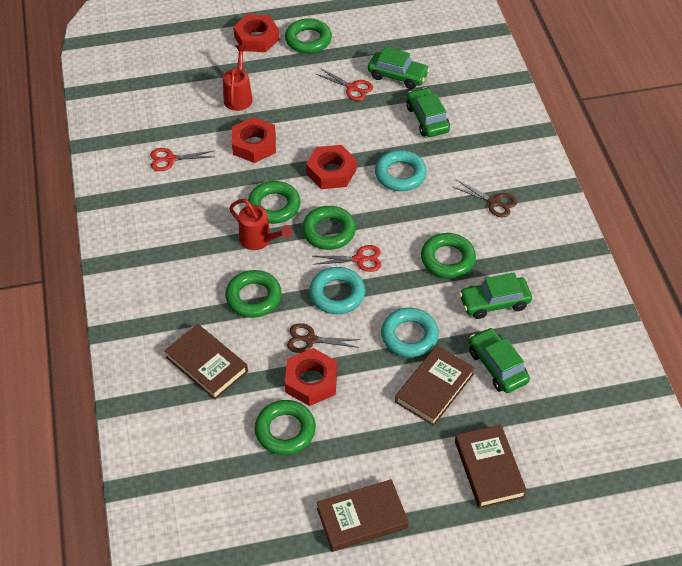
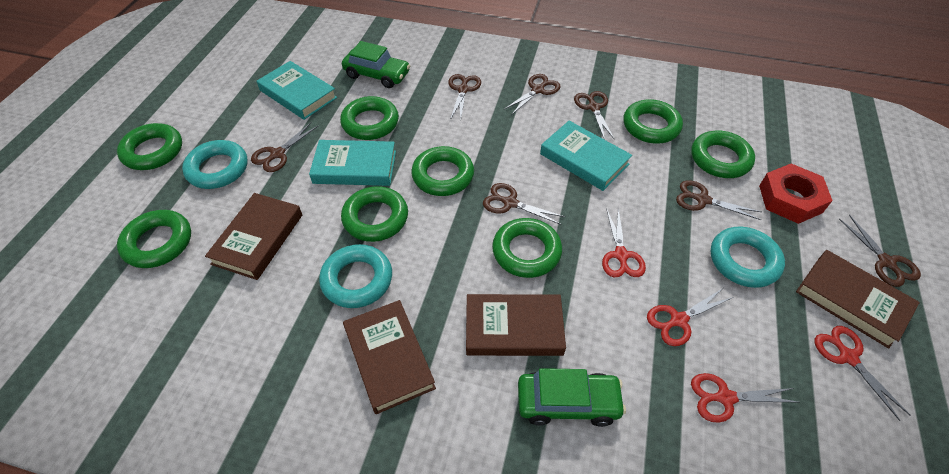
brown scissors: 2 -> 7
green car: 4 -> 2
green ring: 6 -> 8
red nut: 4 -> 1
red scissors: 3 -> 4
red watering can: 2 -> 0
turquoise book: 0 -> 3

